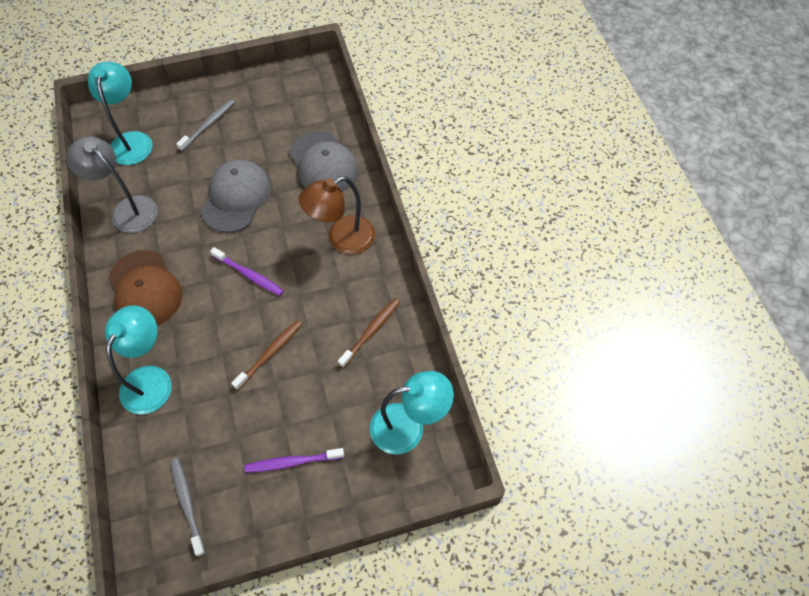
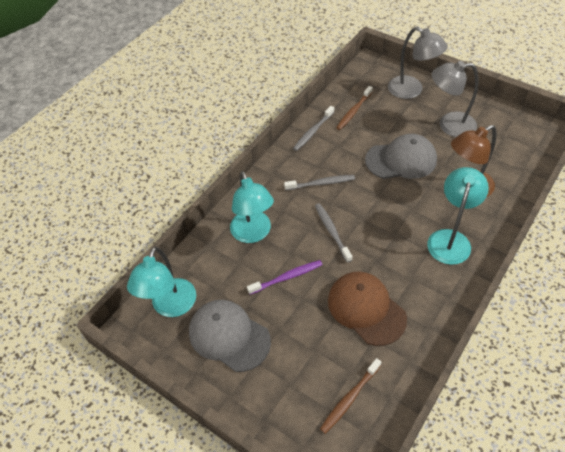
grey lamp: 1 -> 2
grey toothbrush: 2 -> 3
purple toothbrush: 2 -> 1

